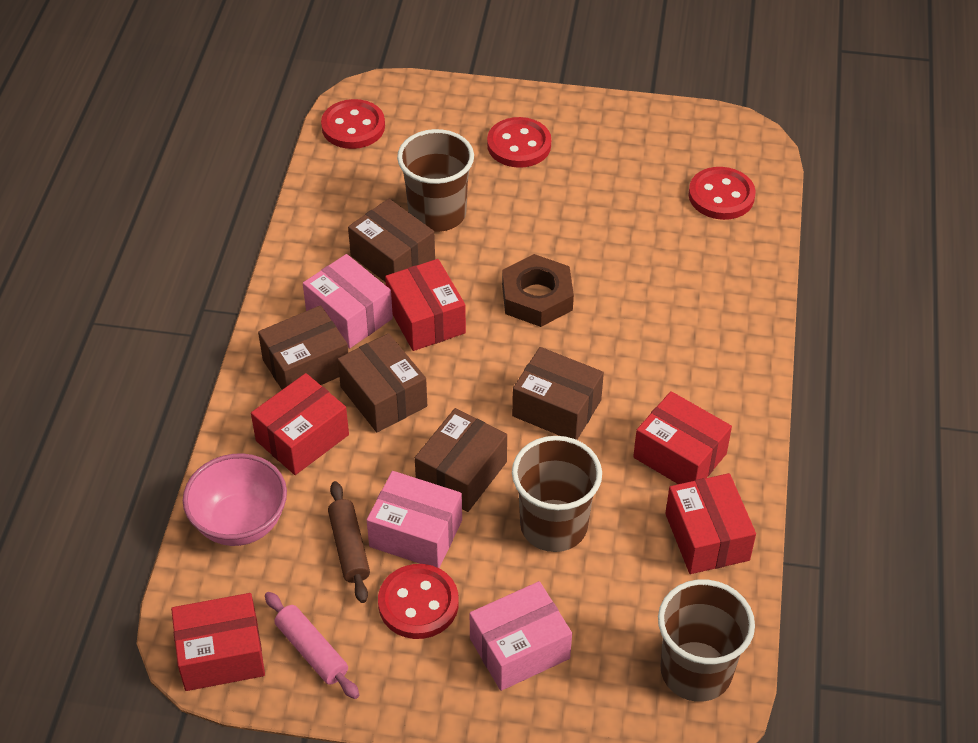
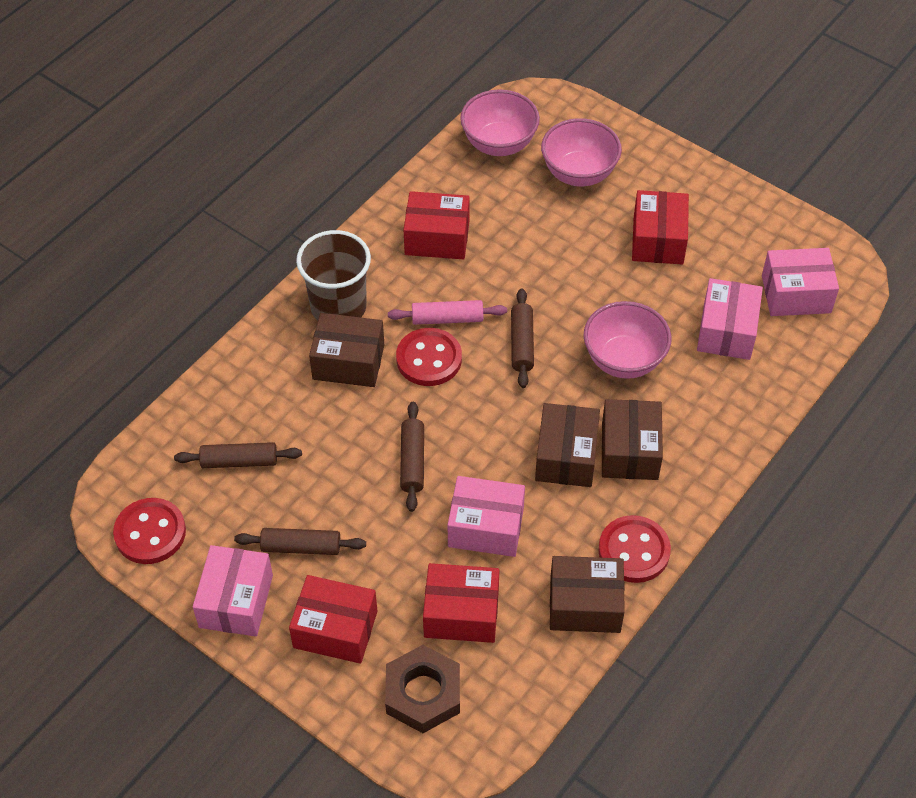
brown box: 5 -> 4
brown cup: 3 -> 1
brown rolling pin: 1 -> 4
pink bowl: 1 -> 3
pink box: 3 -> 4
red box: 5 -> 4
red button: 4 -> 3

